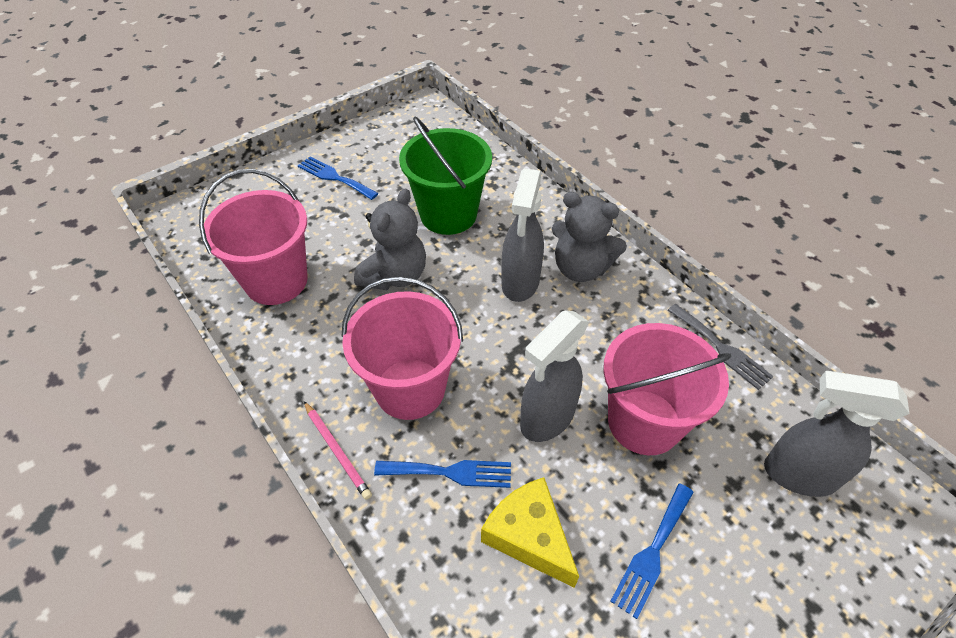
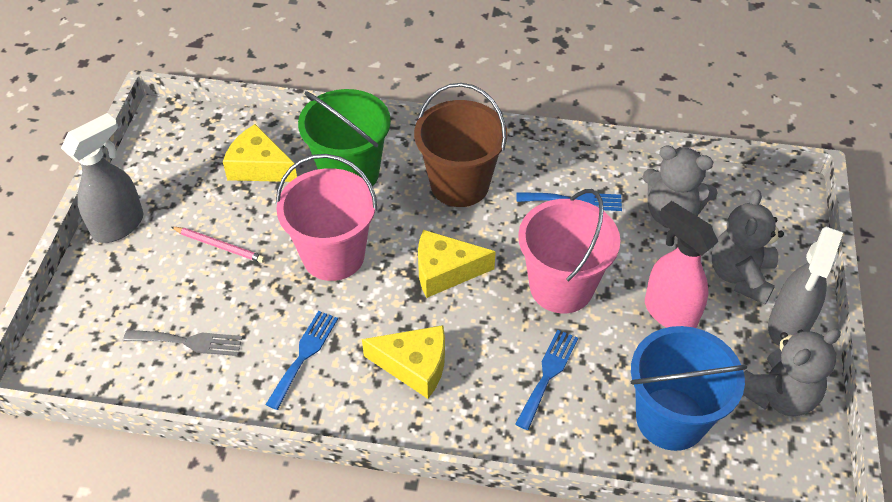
blue bucket: 0 -> 1
brown bucket: 0 -> 1
grey spray bottle: 3 -> 2
grey teddy bear: 2 -> 3
pink bucket: 3 -> 2
pink spray bottle: 0 -> 1
yellow cheese: 1 -> 3

